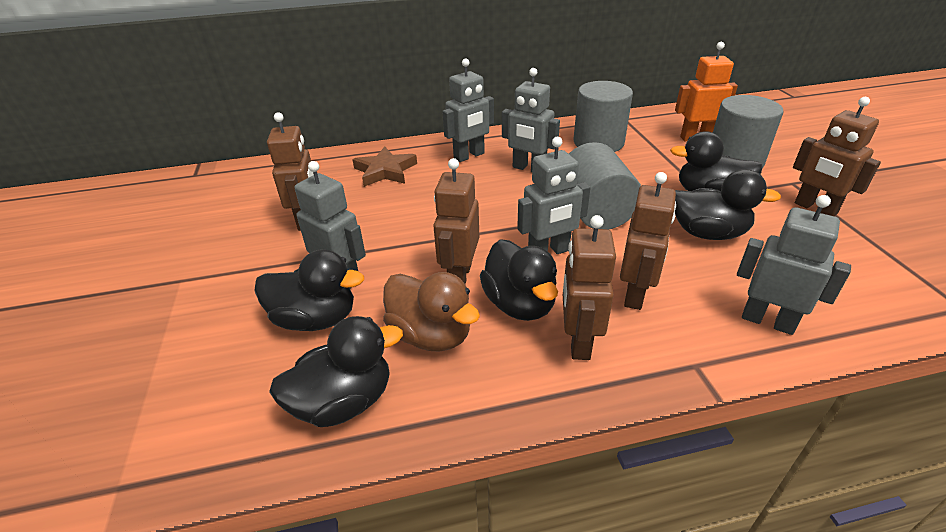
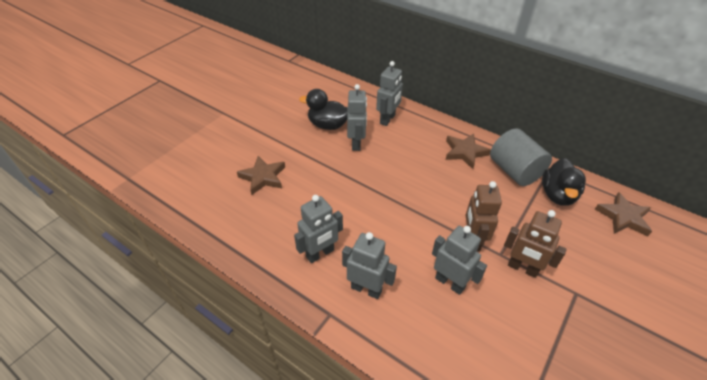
black duck: 5 -> 2
brown duck: 1 -> 0
brown robot: 5 -> 2
brown star: 1 -> 3
grey cylinder: 3 -> 1
orange robot: 1 -> 0

